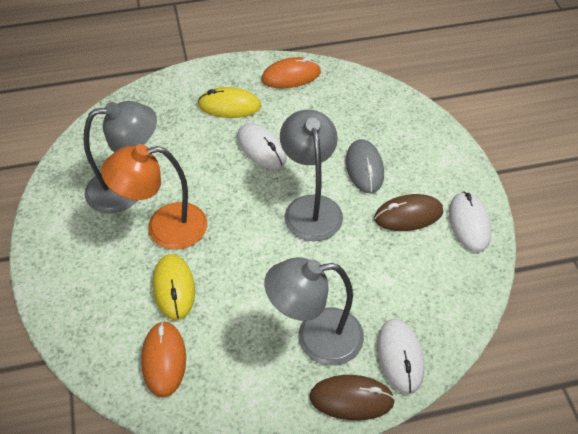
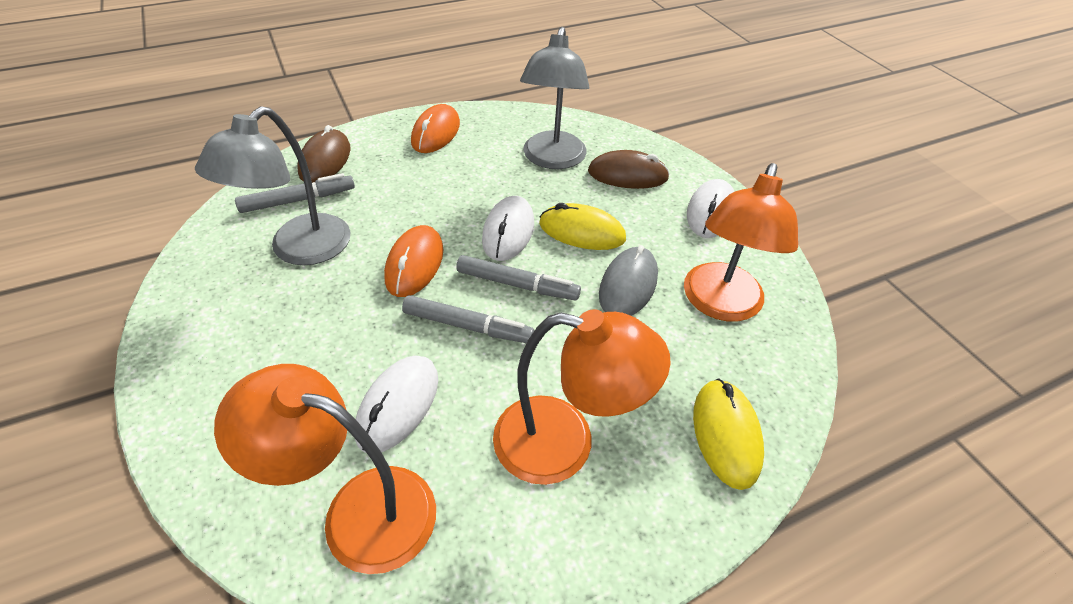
grey lamp: 3 -> 2
grey marker: 0 -> 3
orange lamp: 1 -> 3

